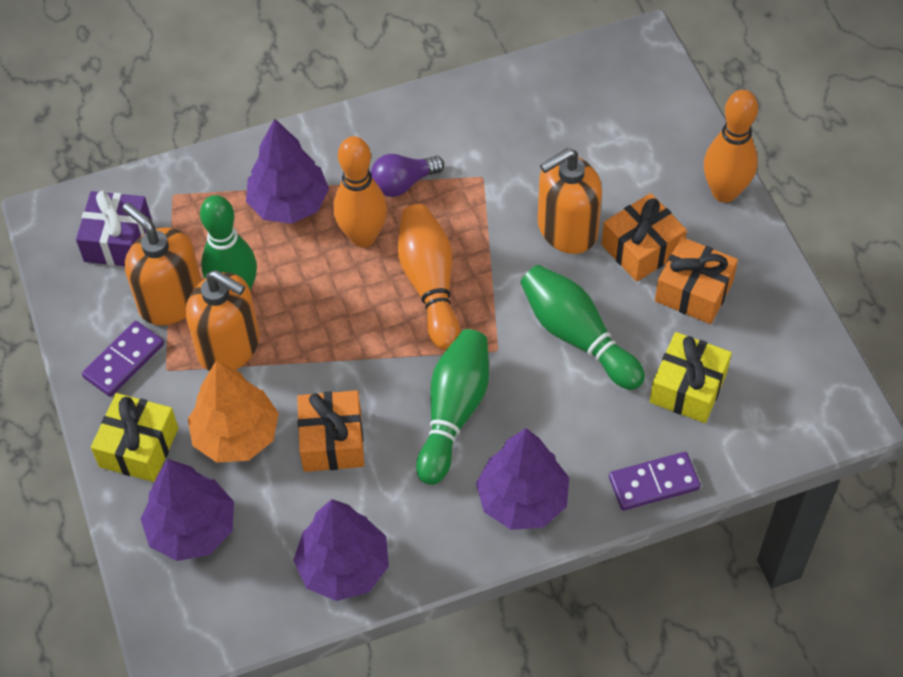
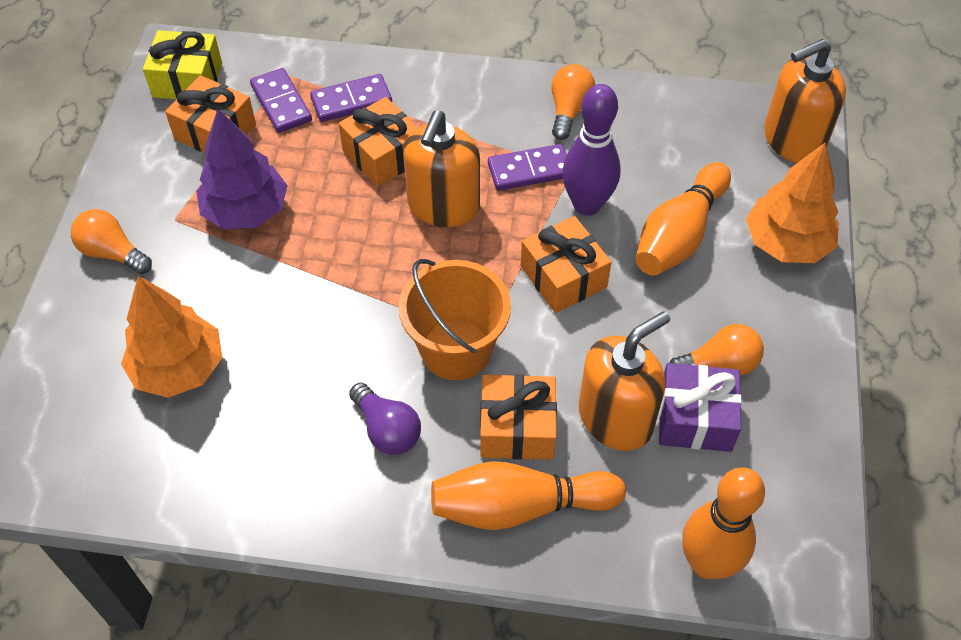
green bowling pin: 3 -> 0
orange bucket: 0 -> 1
orange gift: 3 -> 4
orange light bulb: 0 -> 3
orange tree: 1 -> 2
purple bowling pin: 0 -> 1
purple domino: 2 -> 3
purple tree: 4 -> 1
yellow gift: 2 -> 1

